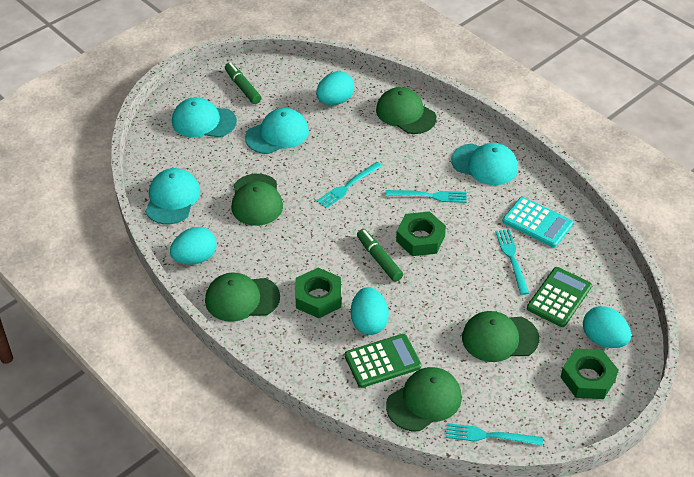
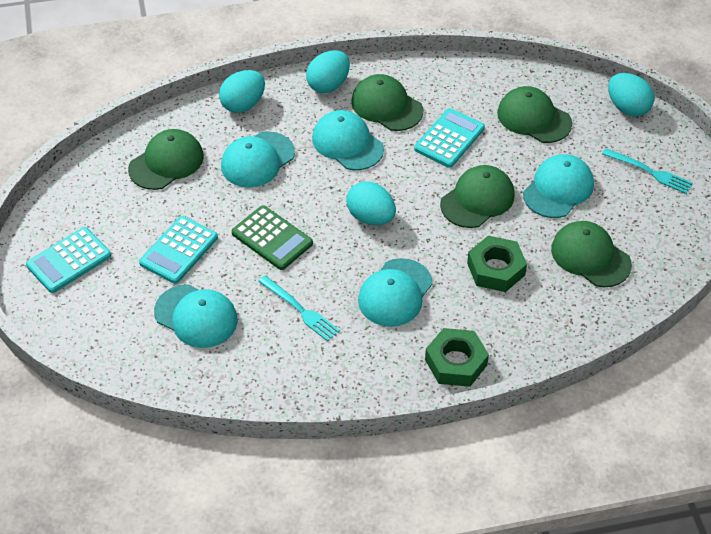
green calculator: 2 -> 1
green marker: 2 -> 0
green nut: 3 -> 2
turquoise calculator: 1 -> 3
turquoise cap: 4 -> 5
turquoise fork: 4 -> 2

